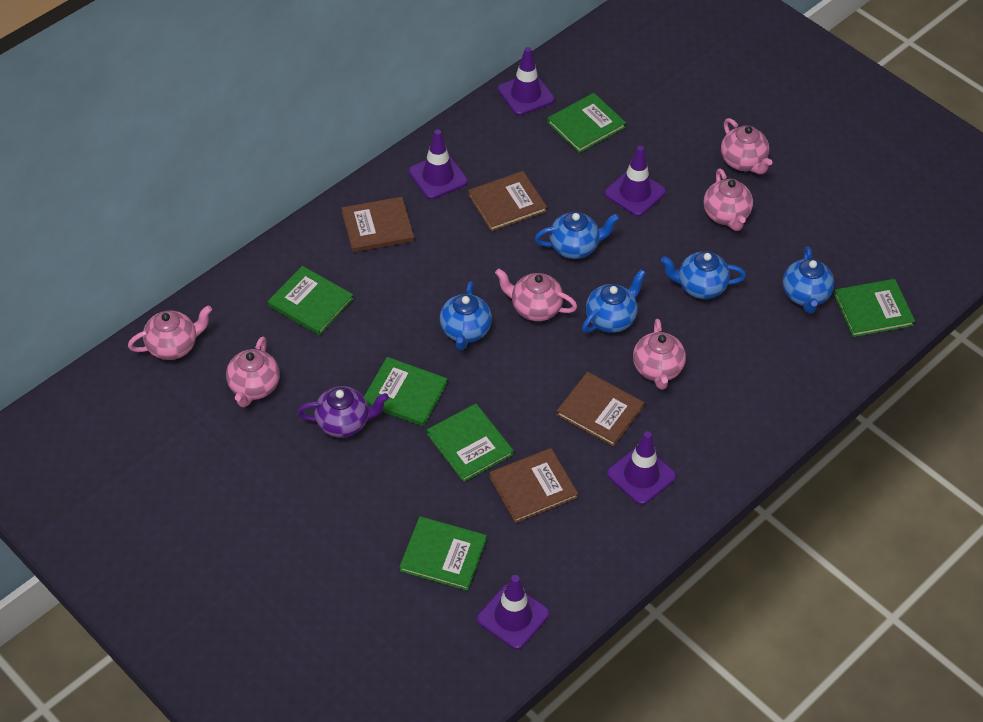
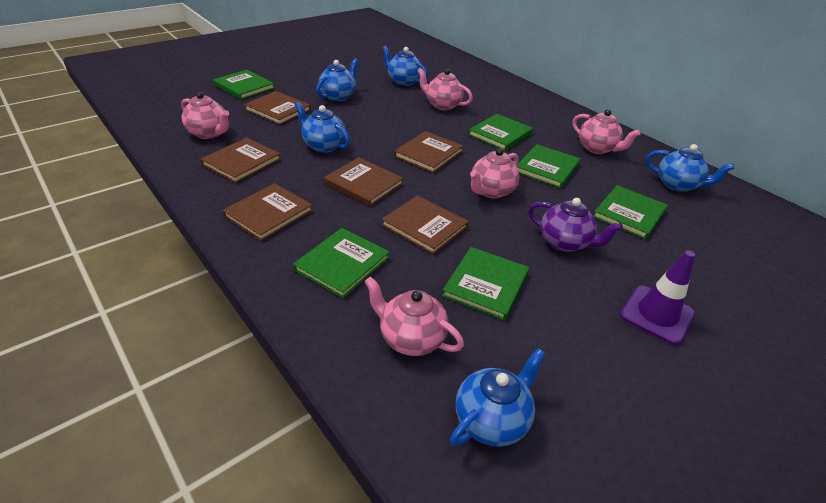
brown book: 4 -> 6
pink teapot: 6 -> 5
purple traffic cone: 5 -> 1

